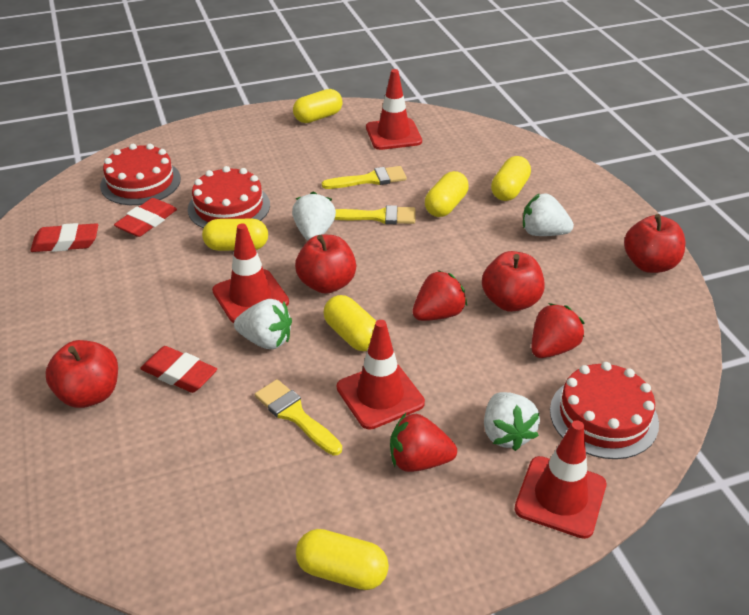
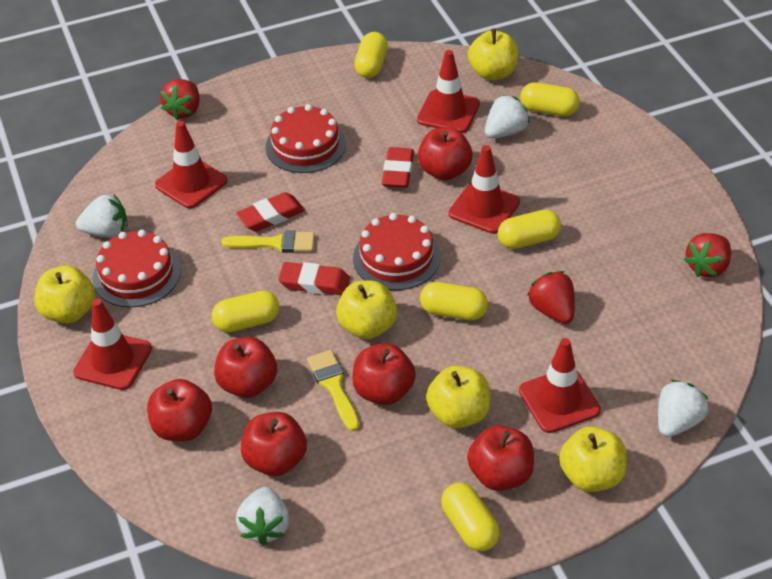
red apple: 4 -> 6
red traffic cone: 4 -> 5
yellow apple: 0 -> 5
yellow brush: 3 -> 2

